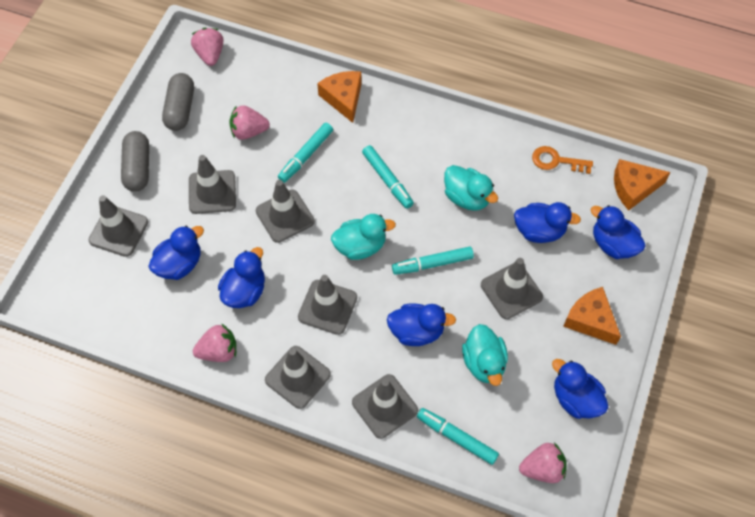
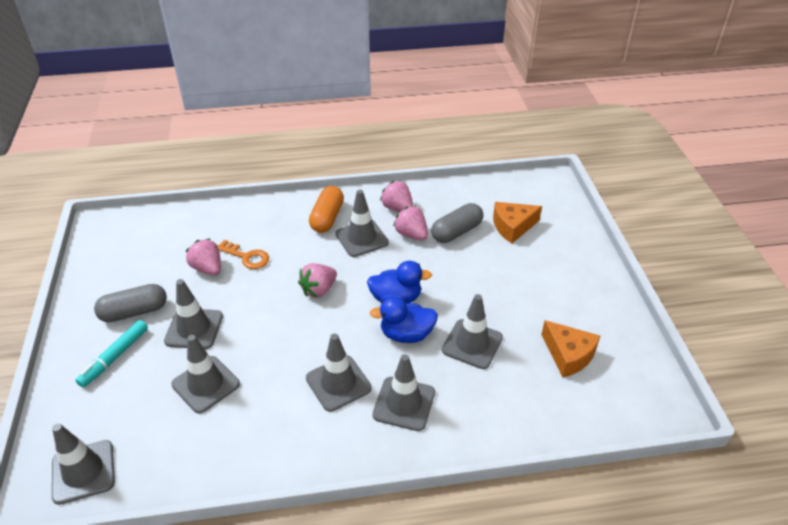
blue duck: 6 -> 2
orange capsule: 0 -> 1
orange cheese: 3 -> 2
turquoise duck: 3 -> 0
turquoise marker: 4 -> 1

